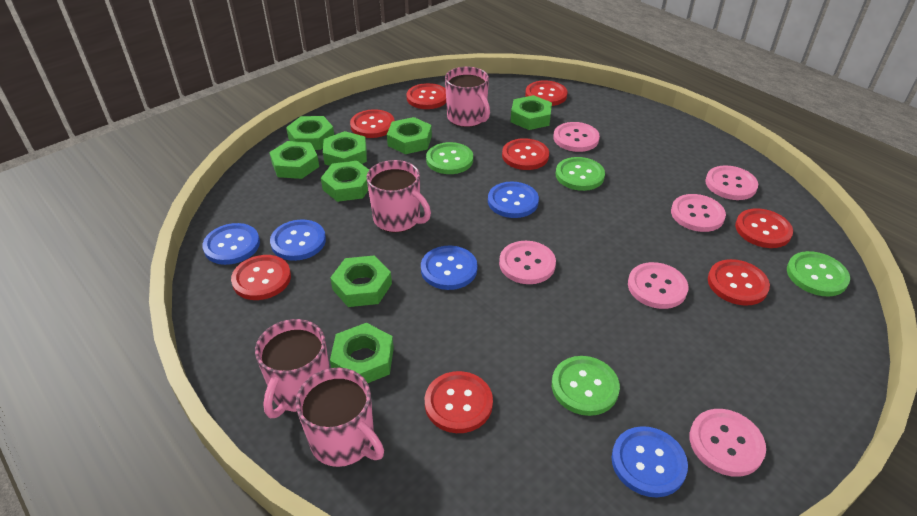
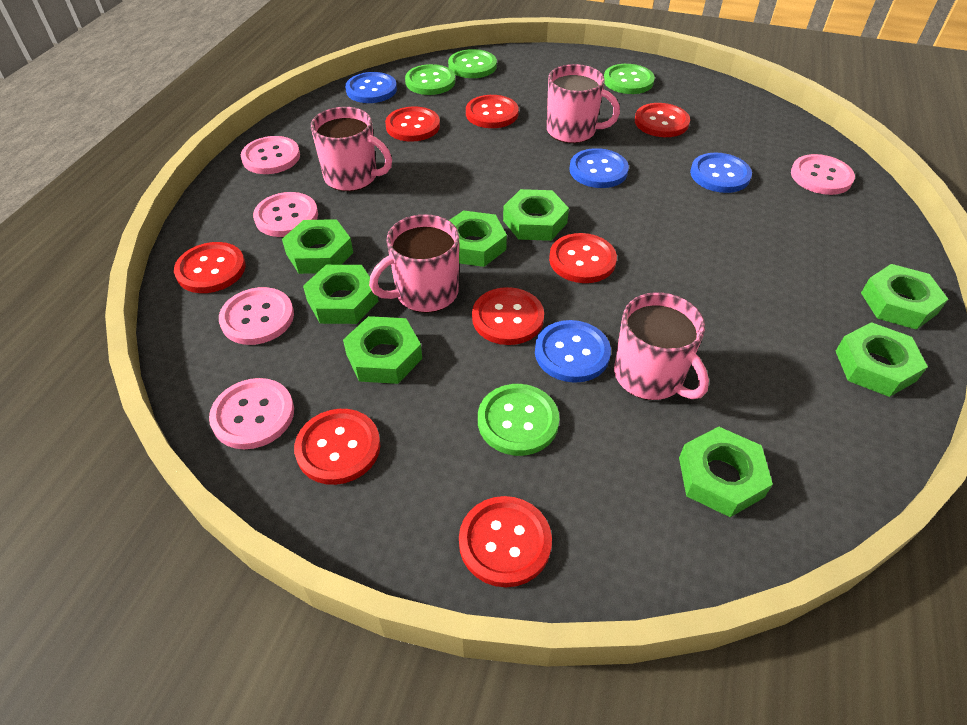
blue button: 5 -> 4
pink button: 6 -> 5

